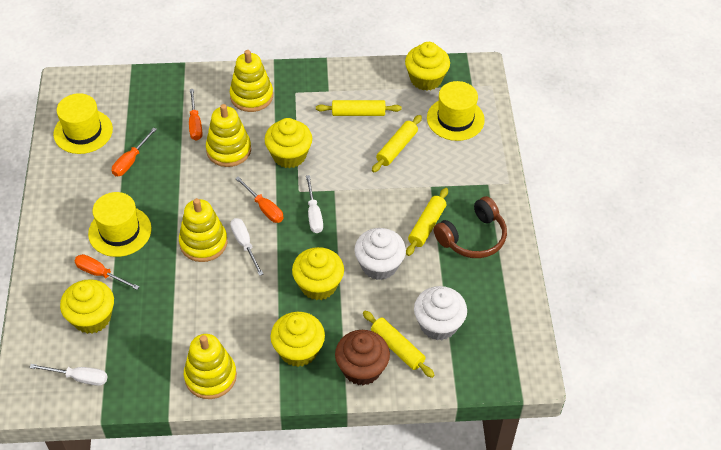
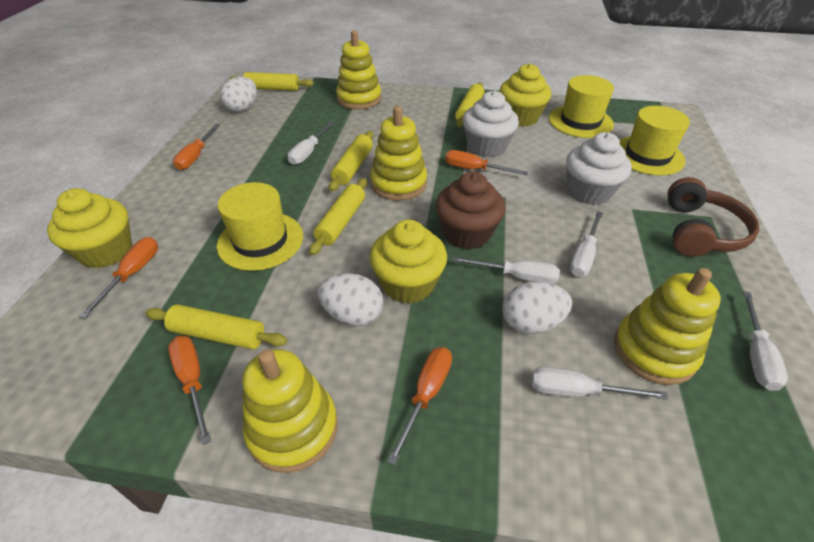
orange screwdriver: 4 -> 5
white egg: 0 -> 3
white screwdriver: 3 -> 5
yellow cupcake: 5 -> 3
yellow rolling pin: 4 -> 5

